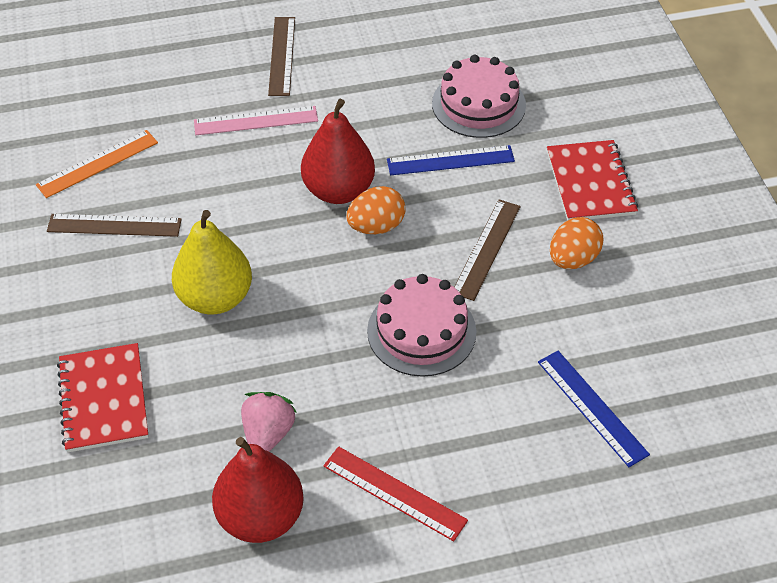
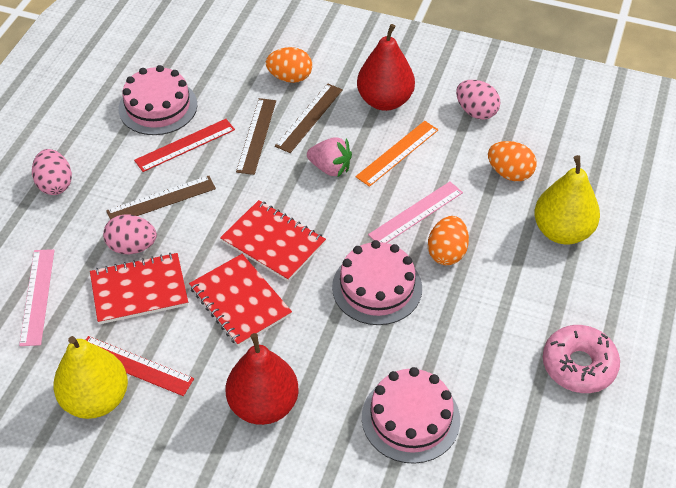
blue ruler: 2 -> 0
orange egg: 2 -> 3
pink cake: 2 -> 3
pink donut: 0 -> 1
pink egg: 0 -> 3
pink ruler: 1 -> 2
red notebook: 2 -> 3
red ruler: 1 -> 2
yellow pear: 1 -> 2

